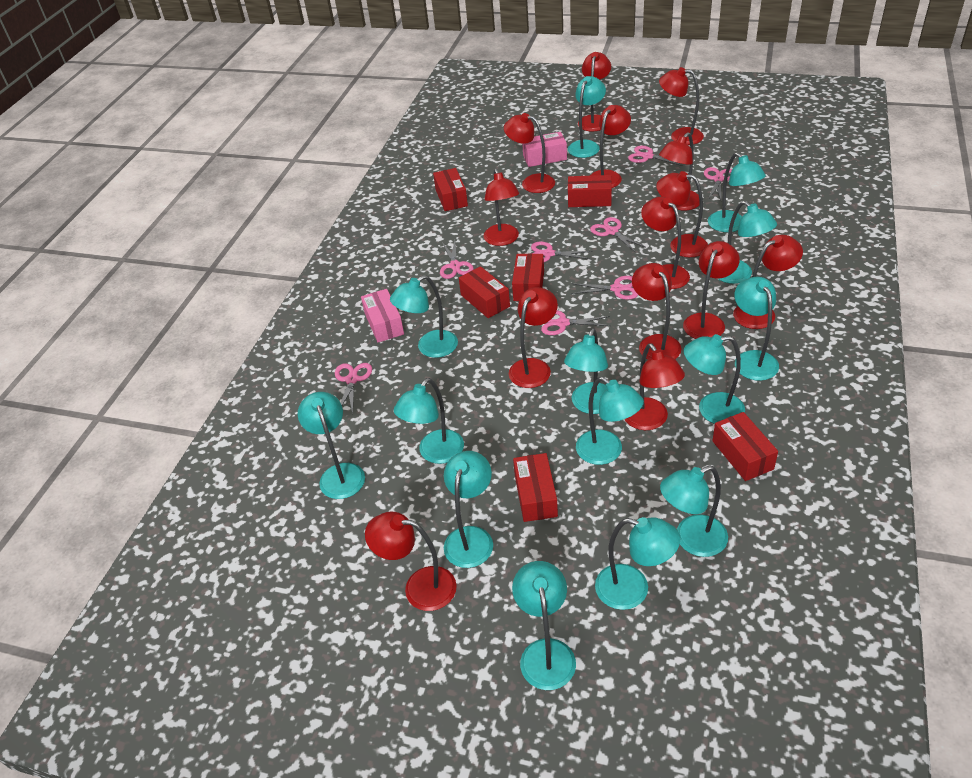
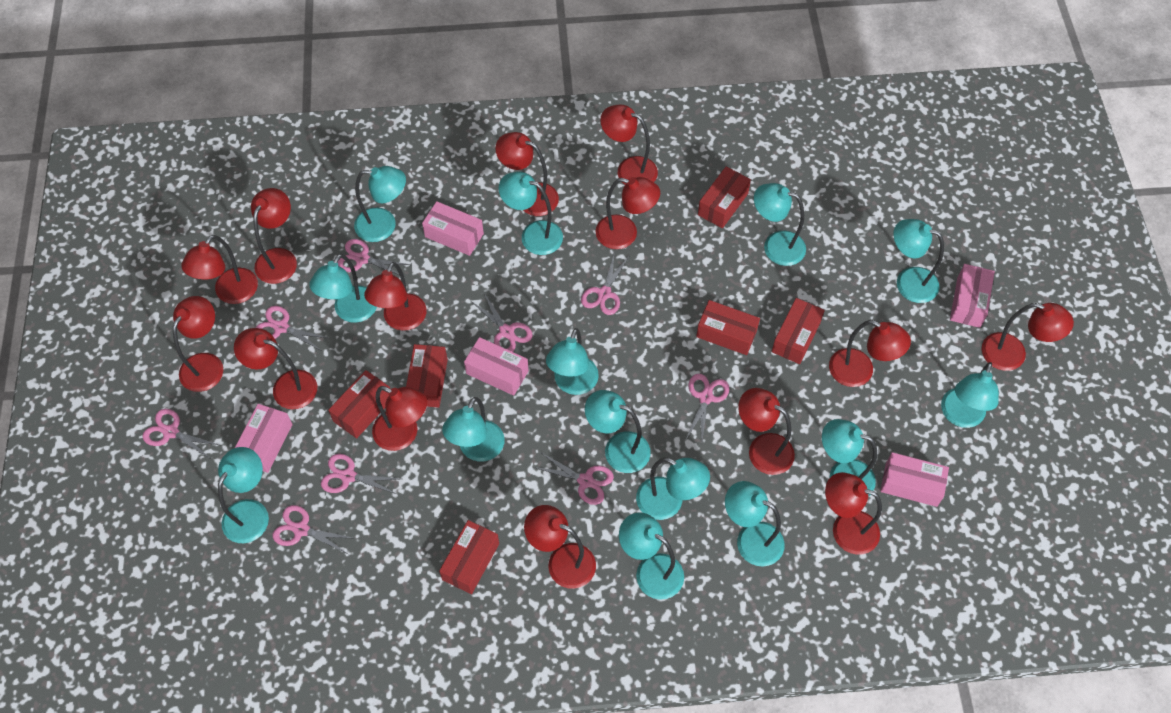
pink box: 2 -> 5
pink scissors: 8 -> 9

